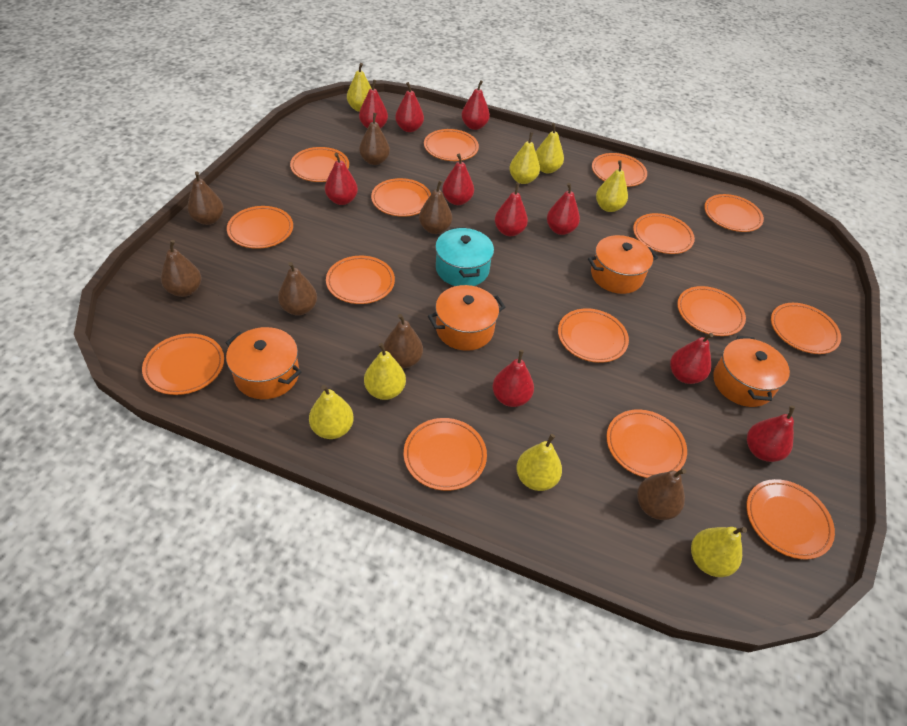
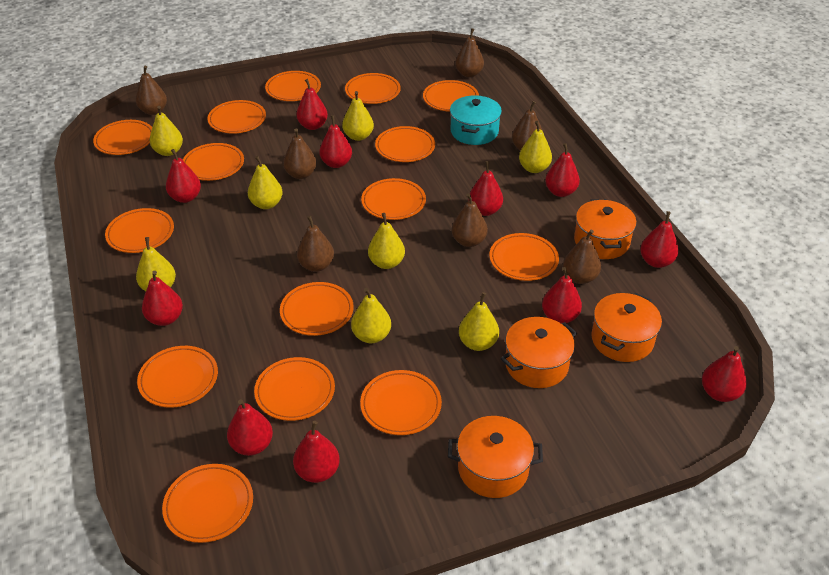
red pear: 10 -> 11

